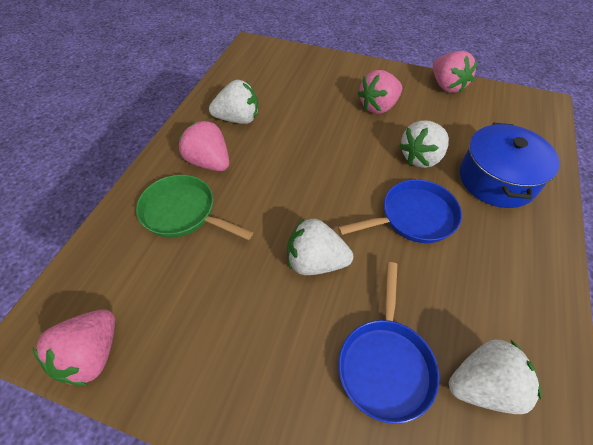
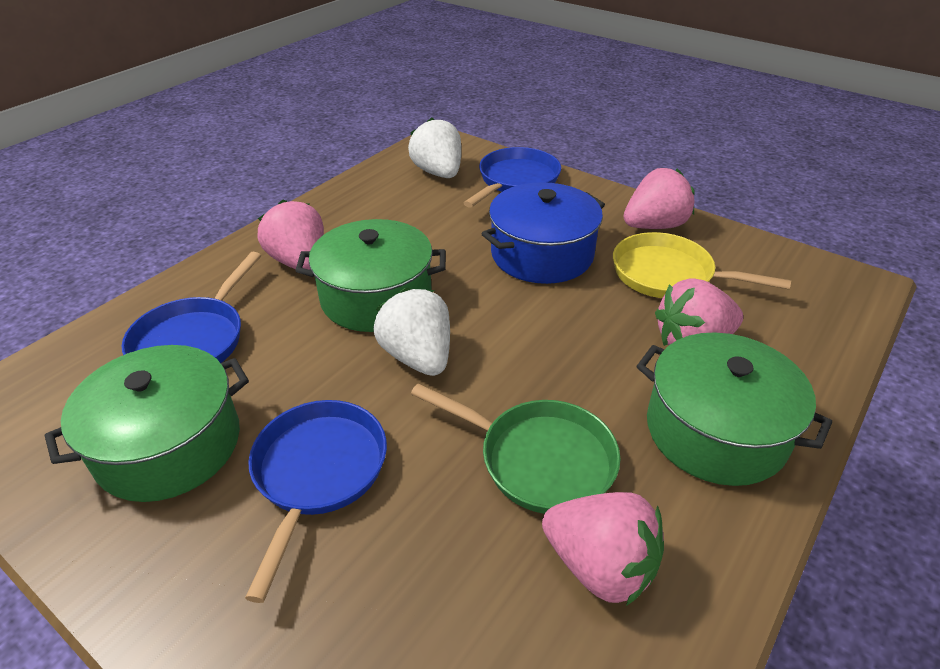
blue pan: 2 -> 3
green pot: 0 -> 3
white strawberry: 4 -> 2
yellow pan: 0 -> 1

